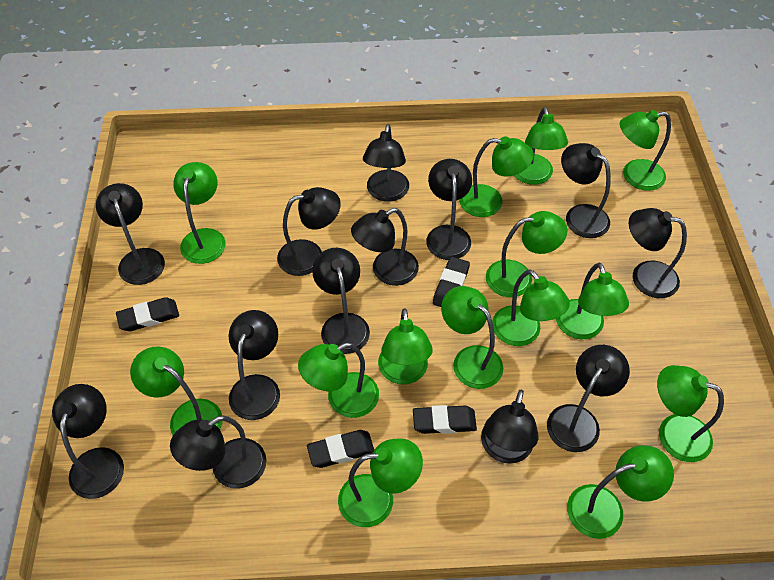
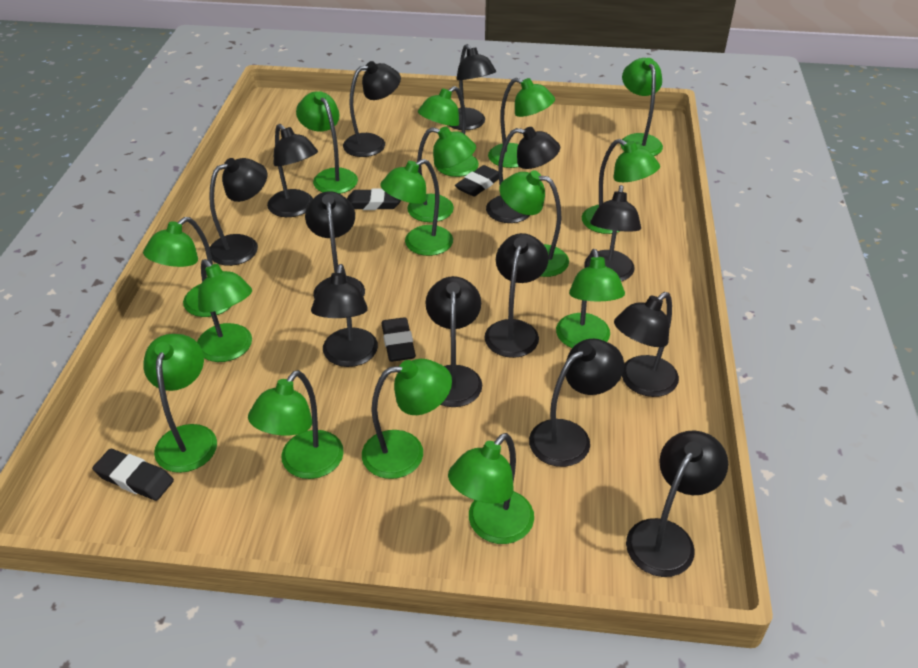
green lamp: 14 -> 15

